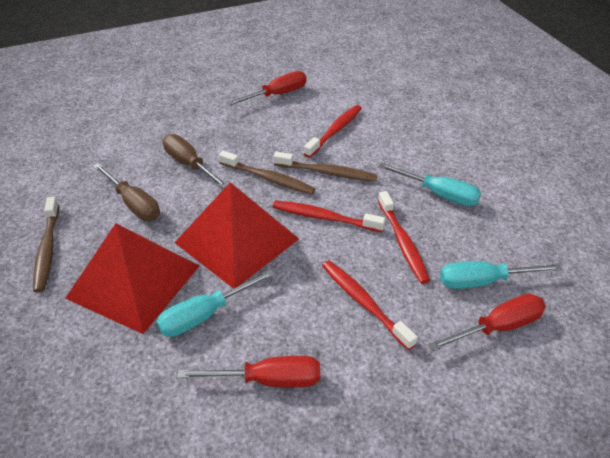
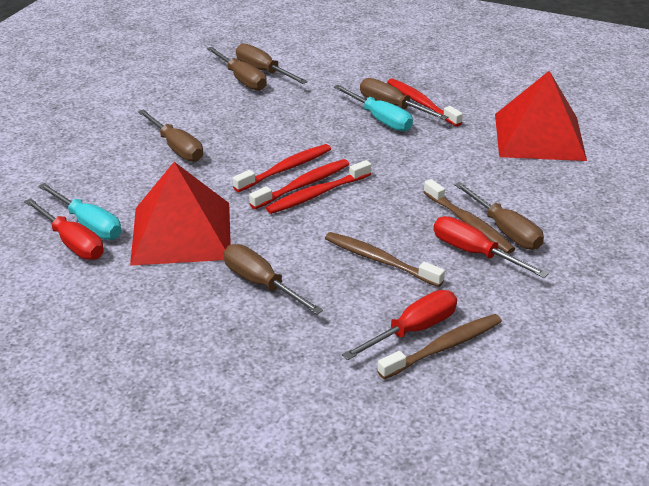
brown screwdriver: 2 -> 6
turquoise screwdriver: 3 -> 2

